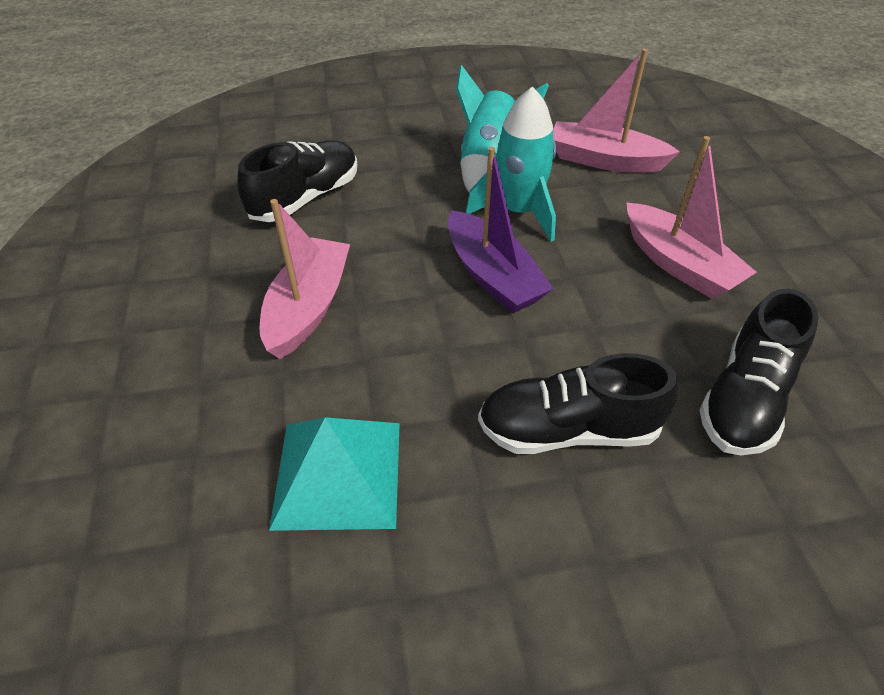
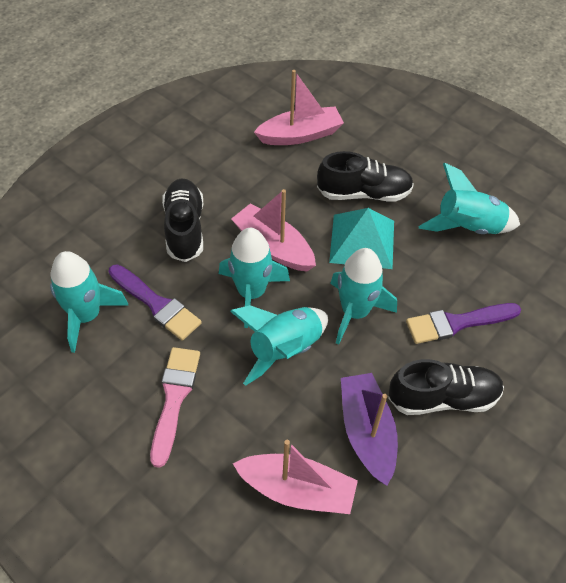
pink brush: 0 -> 1
purple brush: 0 -> 2
turquoise rocket: 2 -> 5

